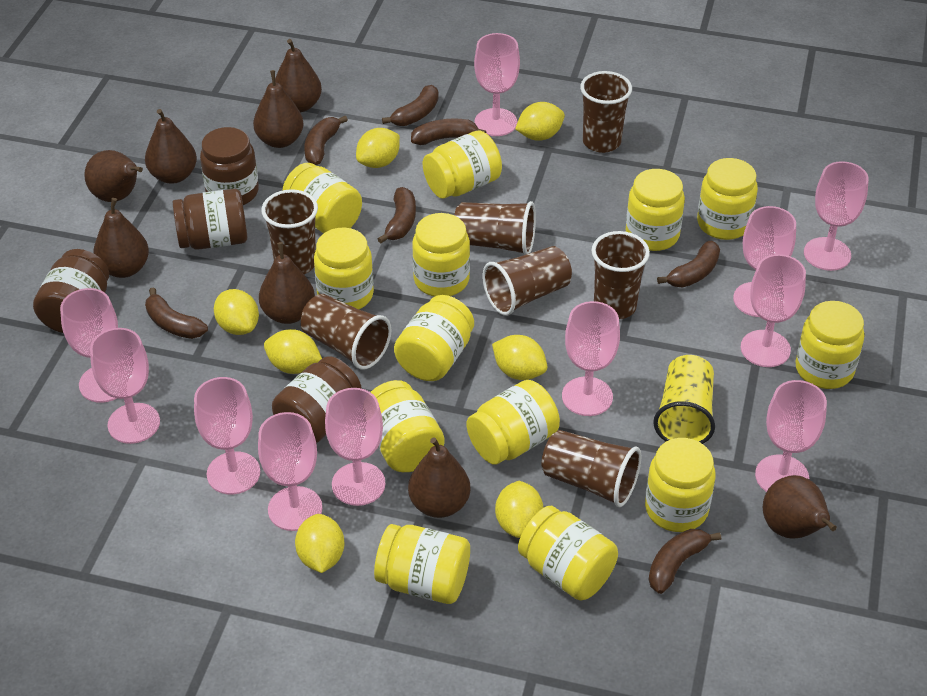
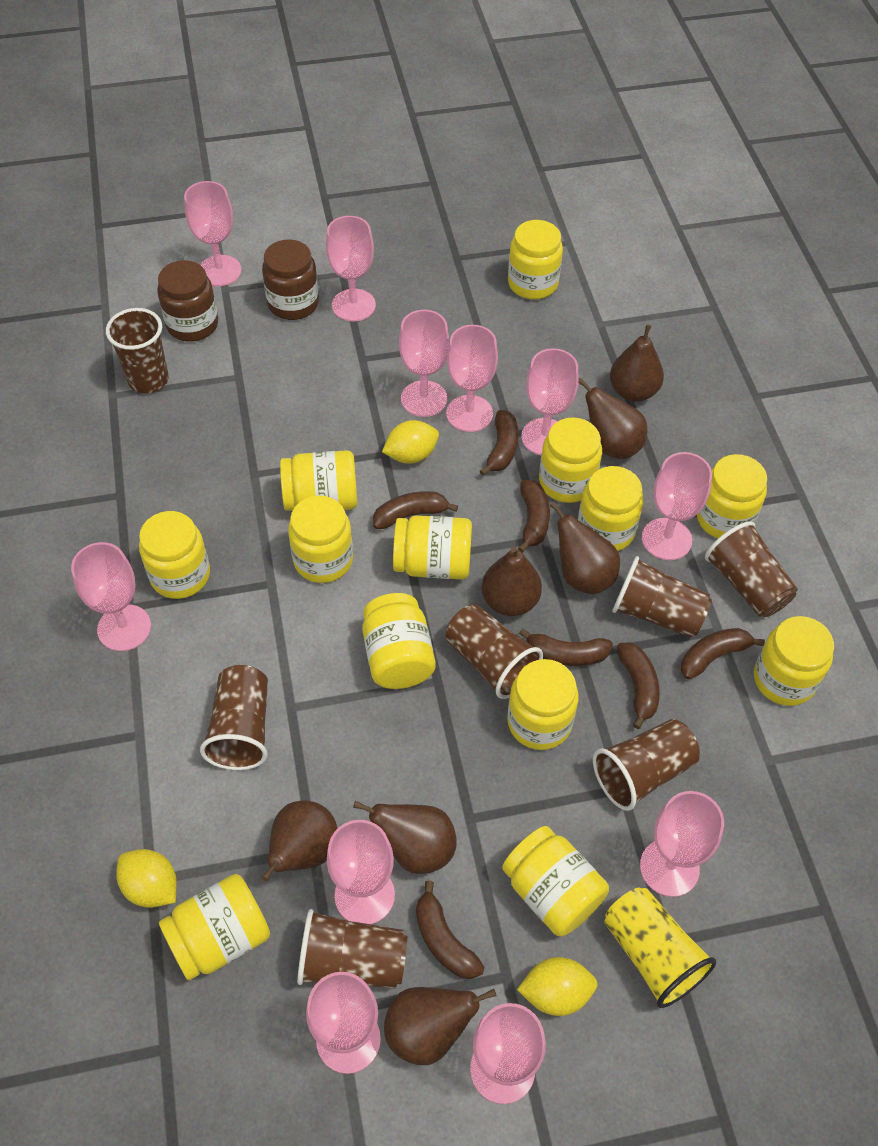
brown jar: 4 -> 2
brown pear: 8 -> 7
yellow lemon: 7 -> 3

